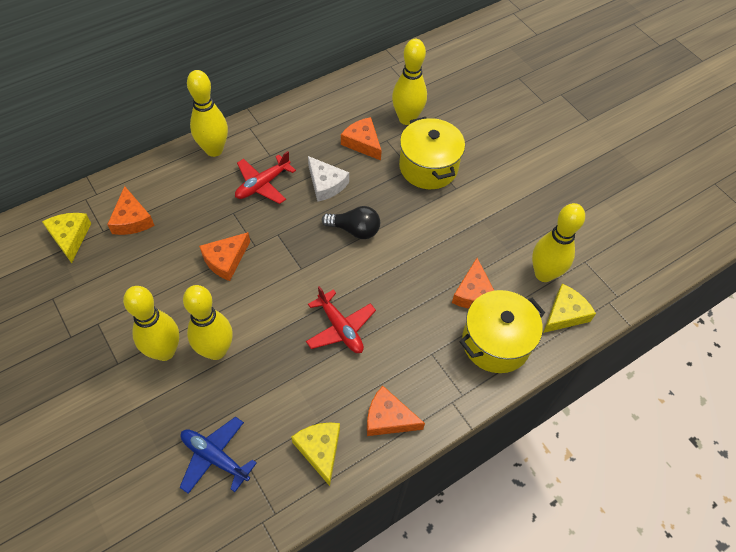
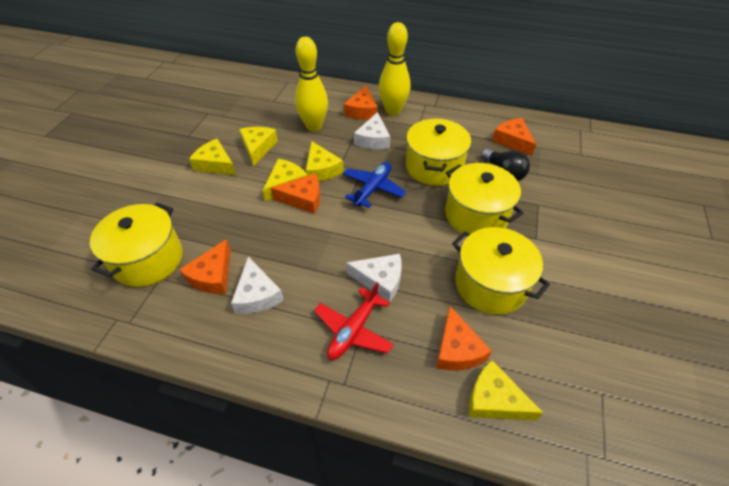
red plane: 2 -> 1
white cheese: 1 -> 3
yellow bowling pin: 5 -> 2
yellow cheese: 3 -> 5
yellow pot: 2 -> 4

